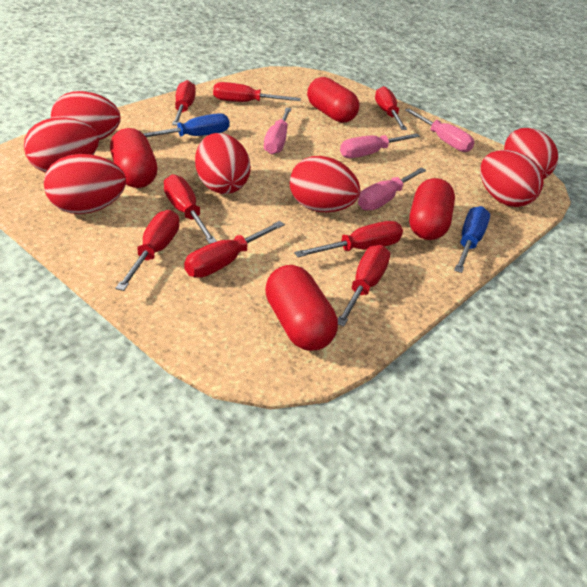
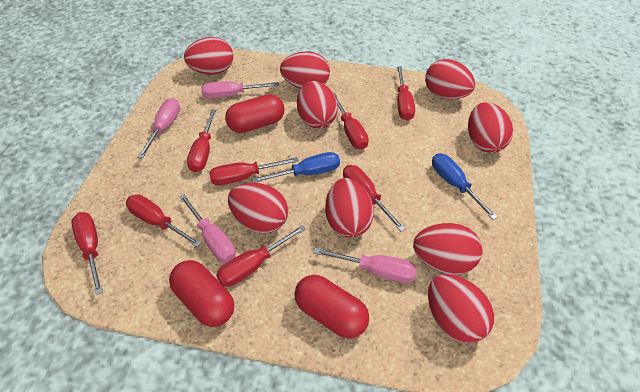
red capsule: 4 -> 3
red egg: 7 -> 9

